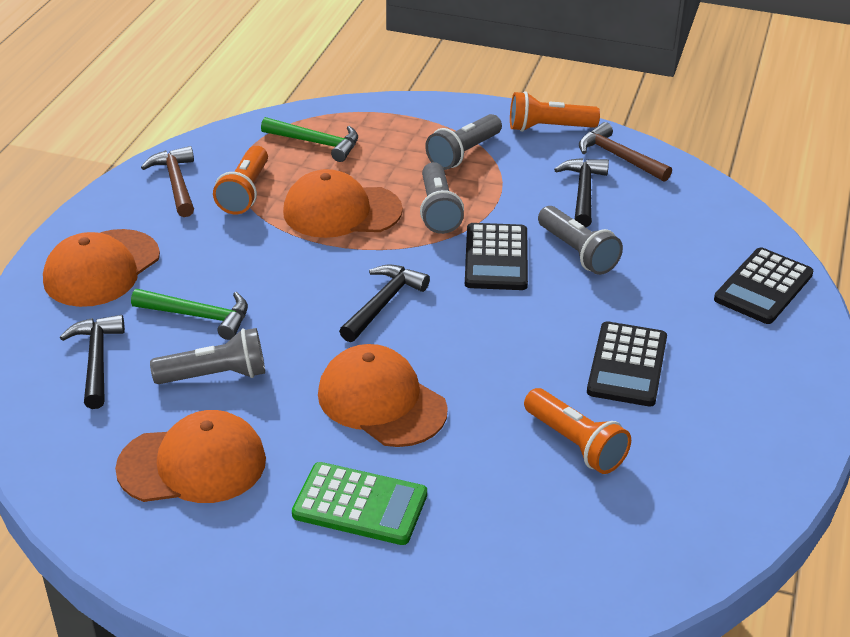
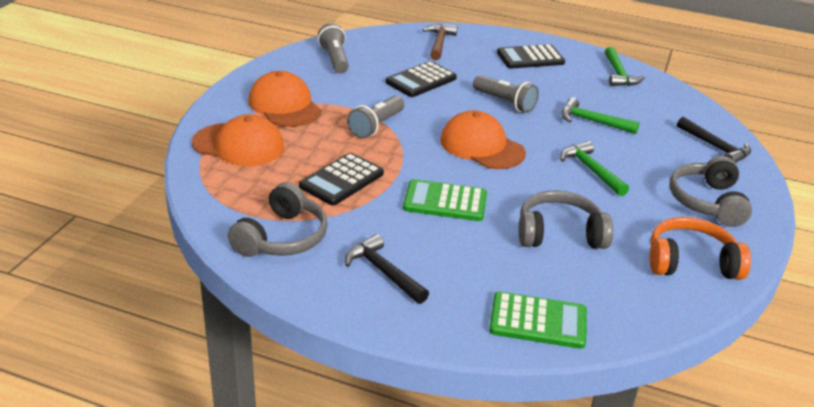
black hammer: 3 -> 2
brown hammer: 2 -> 1
green calculator: 1 -> 2
green hammer: 2 -> 3
grey flashlight: 4 -> 3
grey headphones: 0 -> 3
orange cap: 4 -> 3
orange flashlight: 3 -> 0
orange headphones: 0 -> 1

